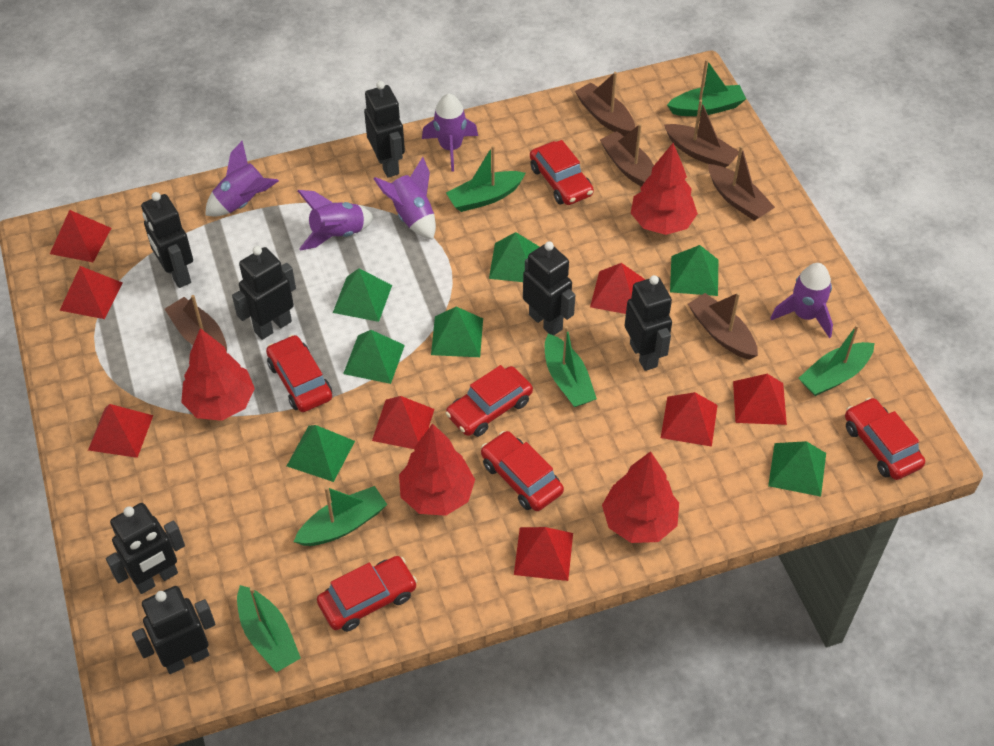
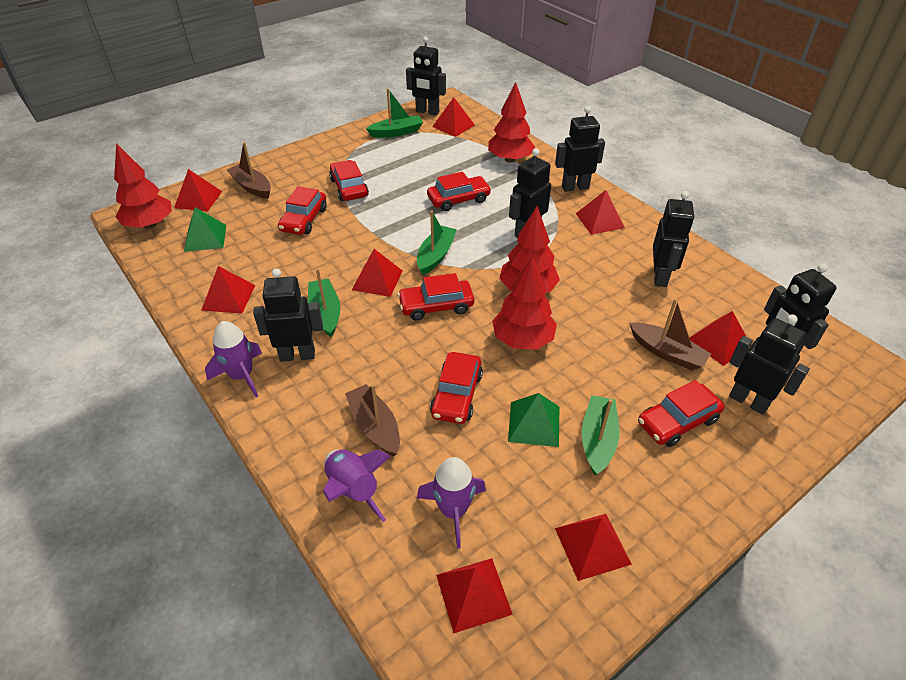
brown boat: 6 -> 3
green boat: 6 -> 4
green pyramid: 7 -> 2
purple rocket: 5 -> 3

